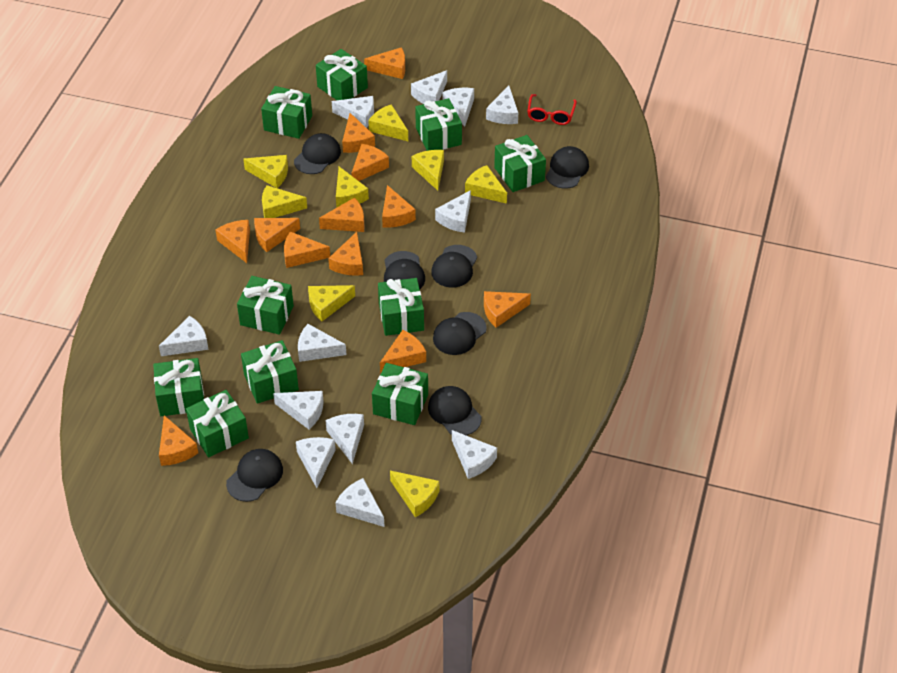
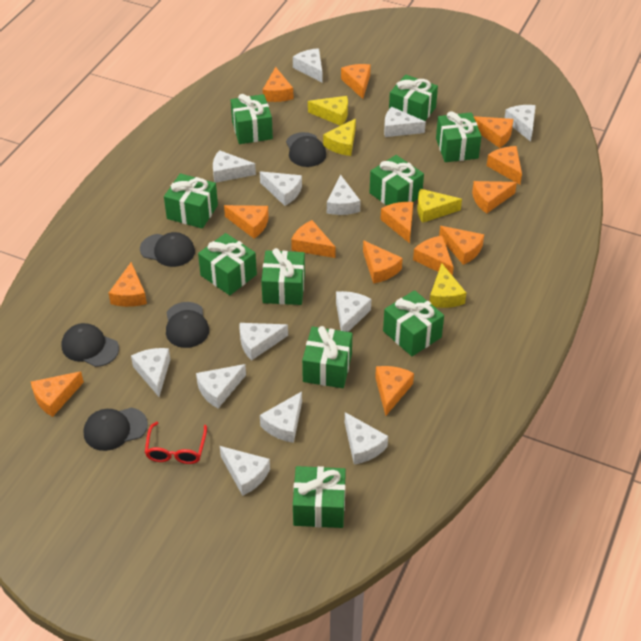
black cap: 7 -> 5
orange cheese: 12 -> 14
white cheese: 12 -> 13
yellow cheese: 8 -> 4

